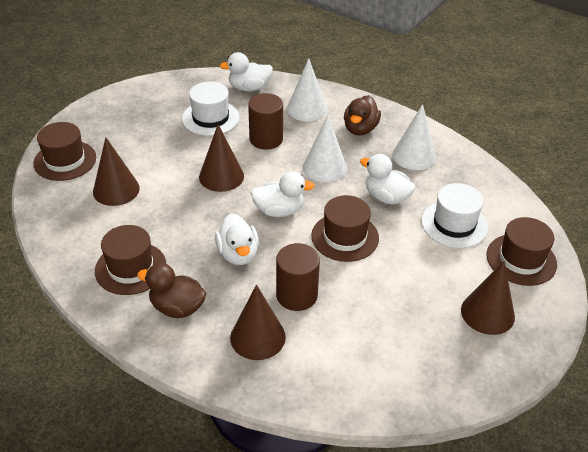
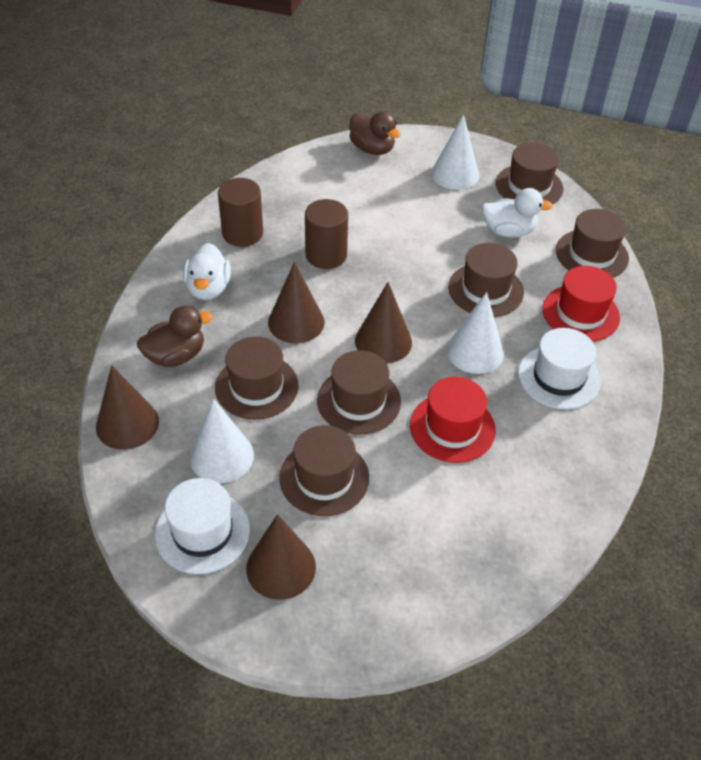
brown hat: 4 -> 6
red hat: 0 -> 2
white duck: 4 -> 2

